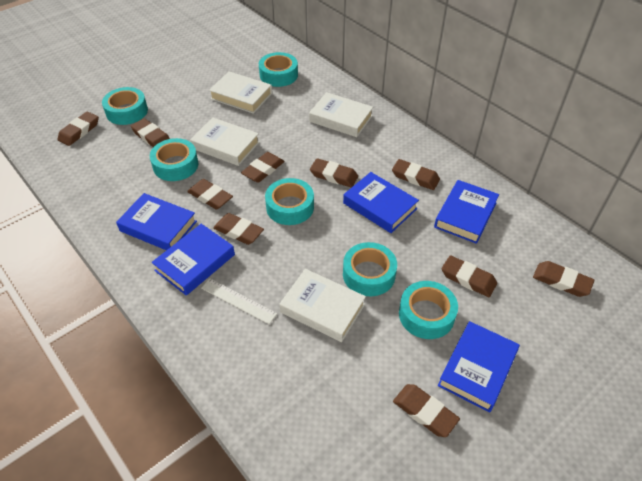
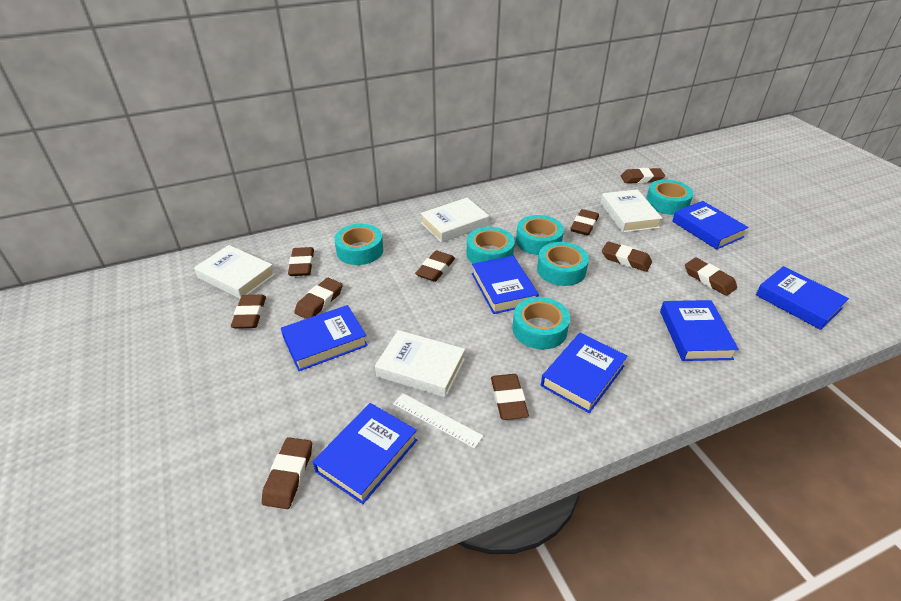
blue book: 5 -> 7

